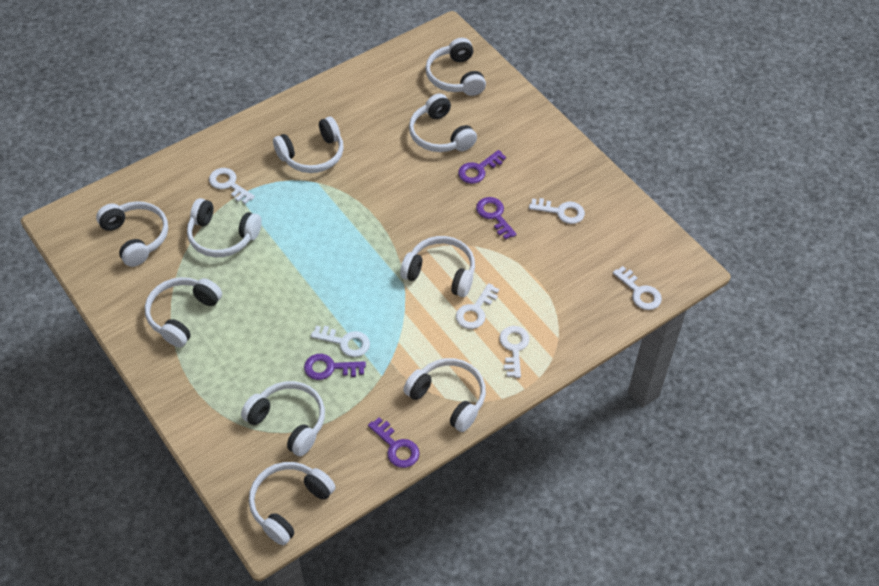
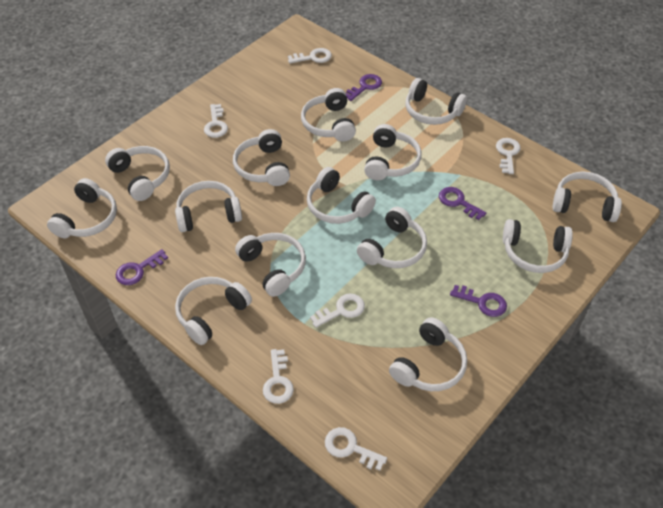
white headphones: 10 -> 14

